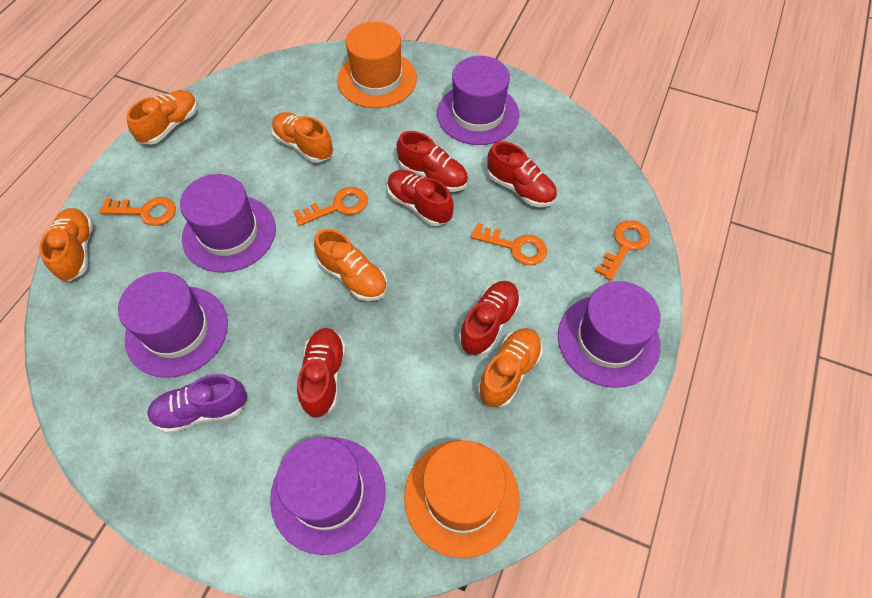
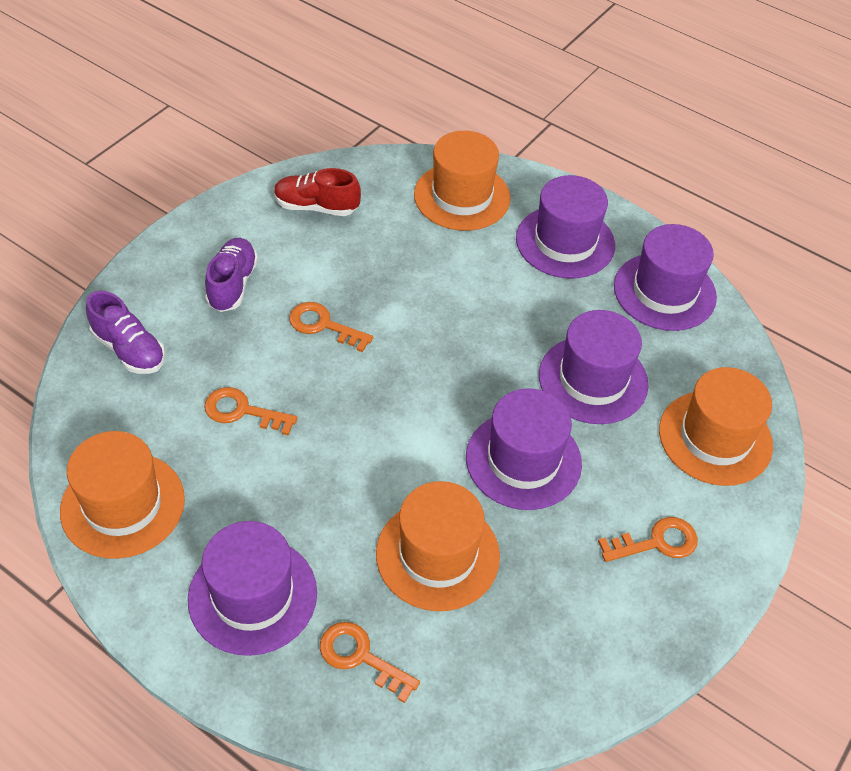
orange hat: 2 -> 4
orange shoe: 5 -> 0
purple shoe: 1 -> 2
red shoe: 5 -> 1

